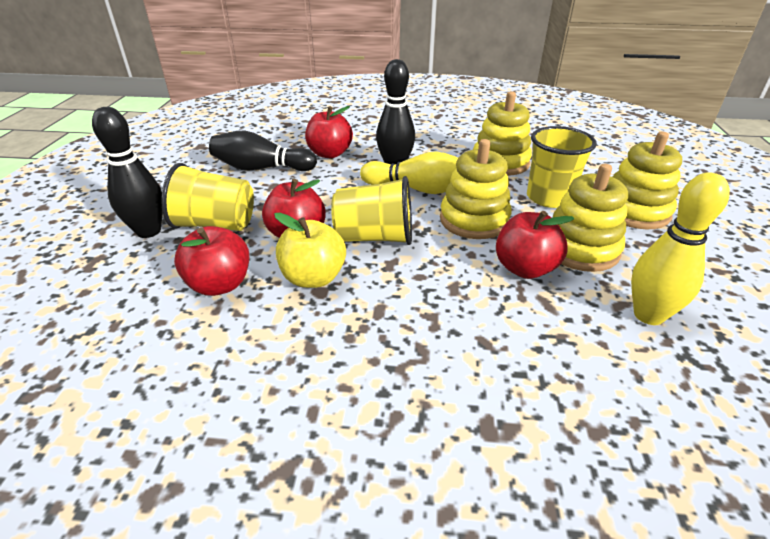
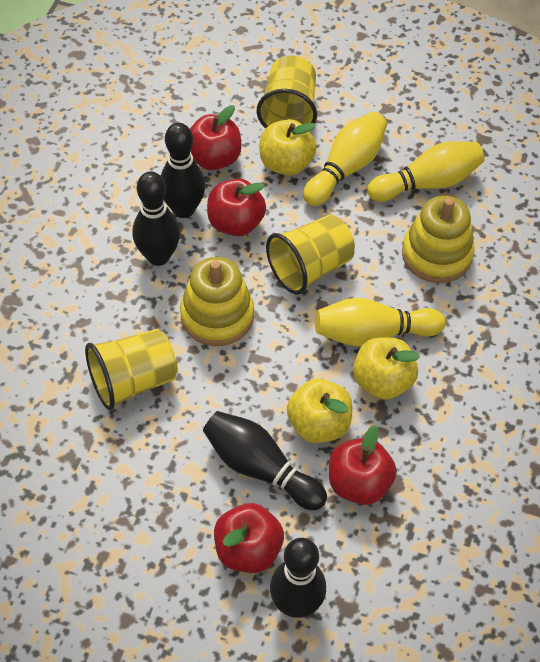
black bowling pin: 3 -> 4
yellow apple: 1 -> 3
yellow bowling pin: 2 -> 3
yellow stacking toy: 4 -> 2

